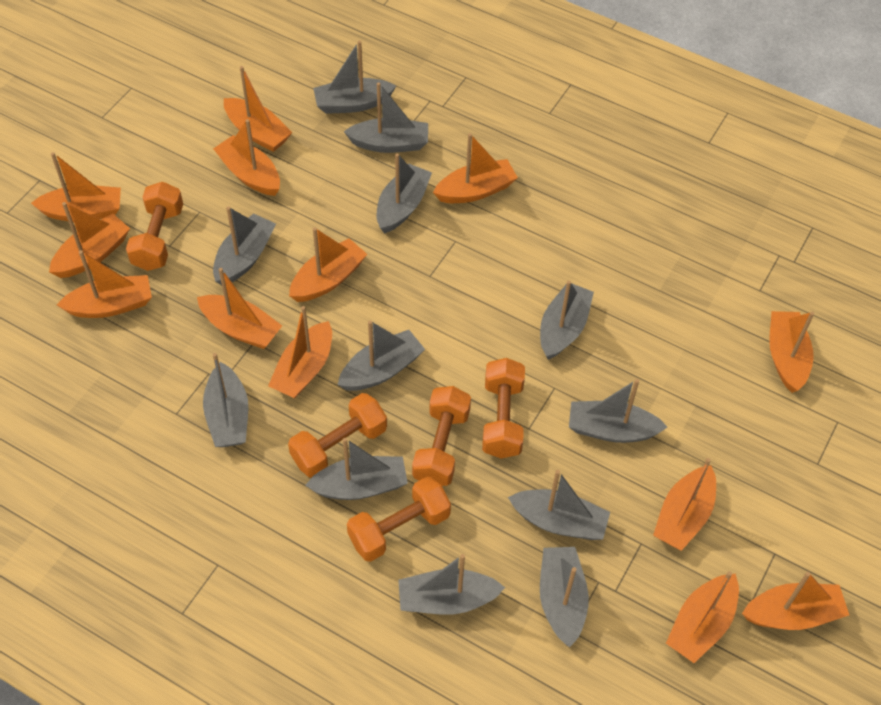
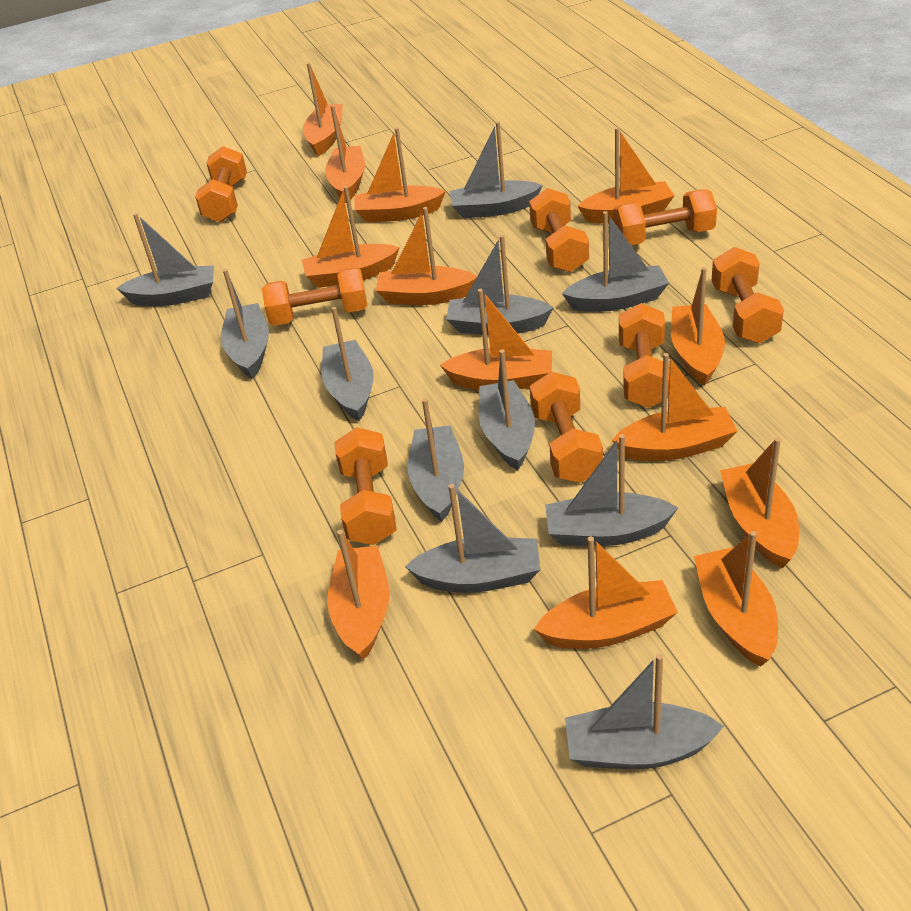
grey boat: 12 -> 11
orange dumbbell: 5 -> 8

